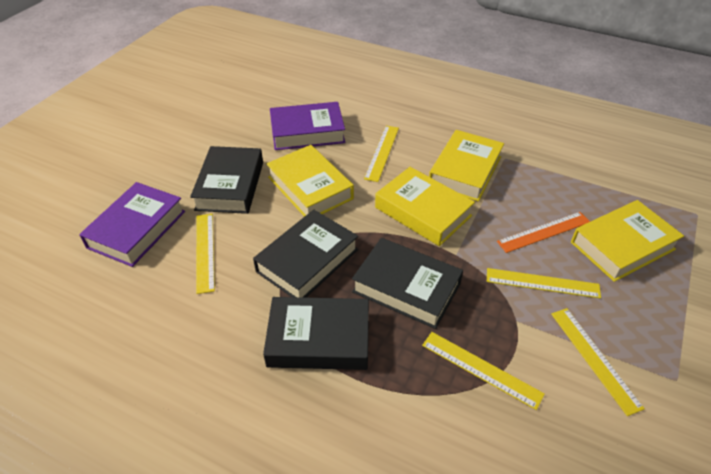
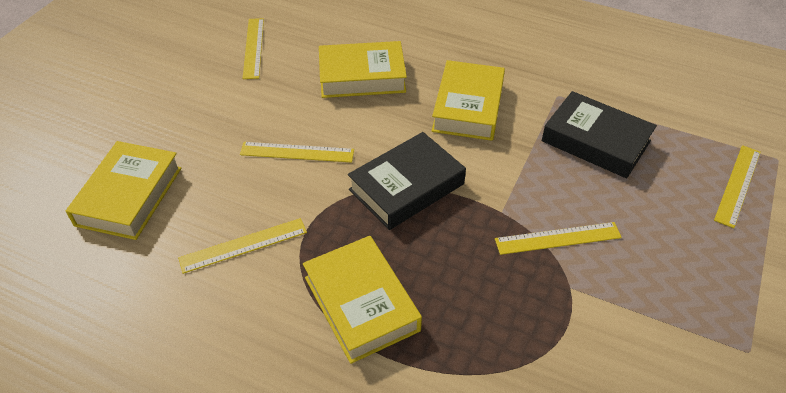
black book: 4 -> 2
orange ruler: 1 -> 0
purple book: 2 -> 0

